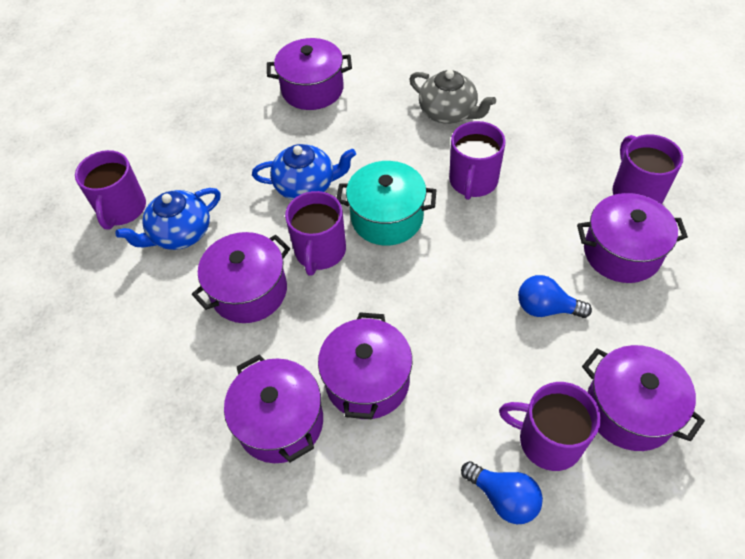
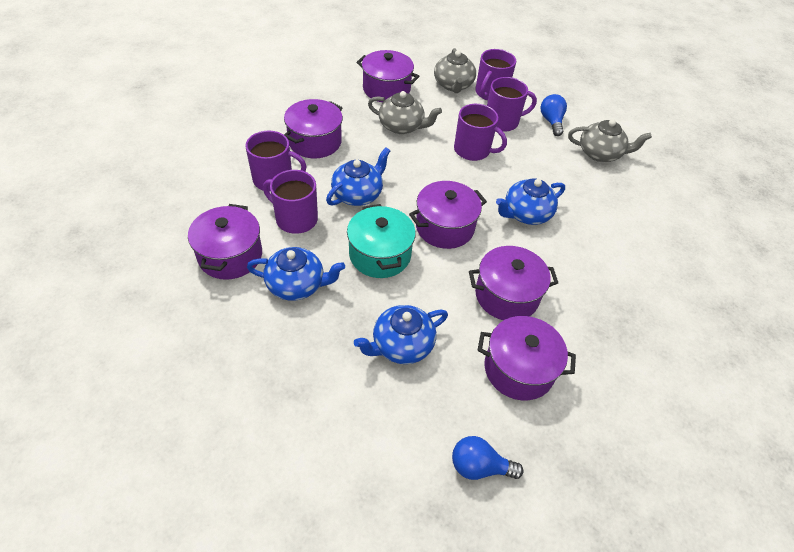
blue teapot: 2 -> 4
grey teapot: 1 -> 3

